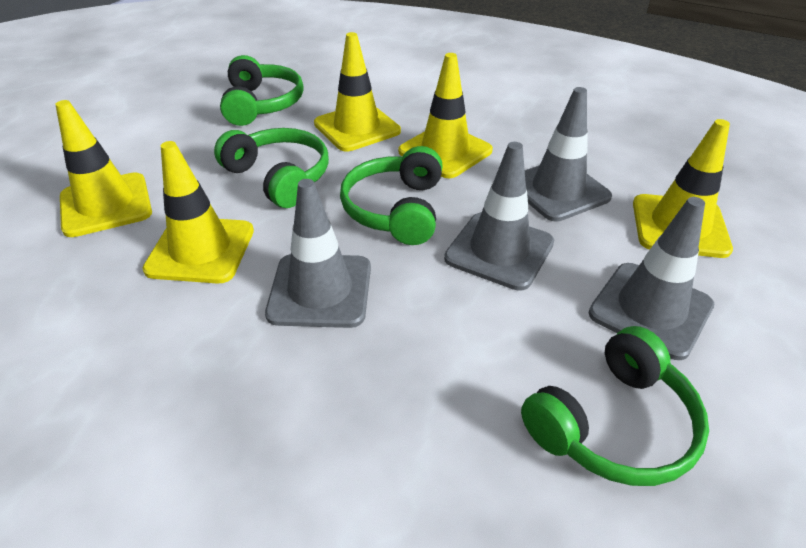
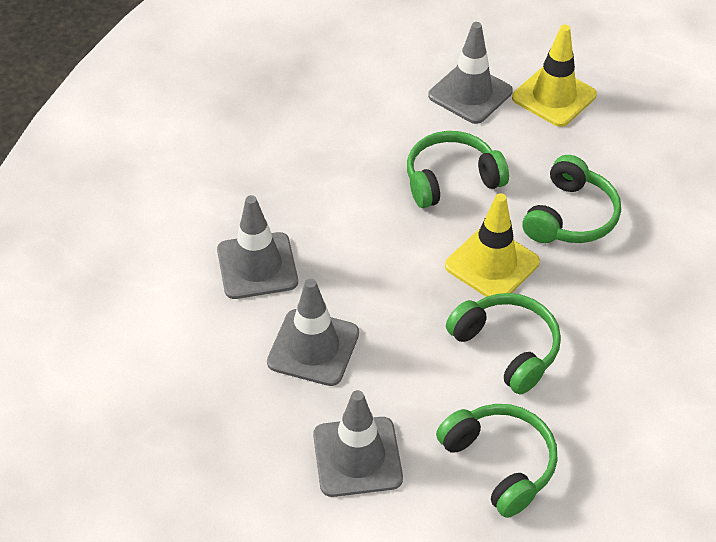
yellow traffic cone: 5 -> 2

